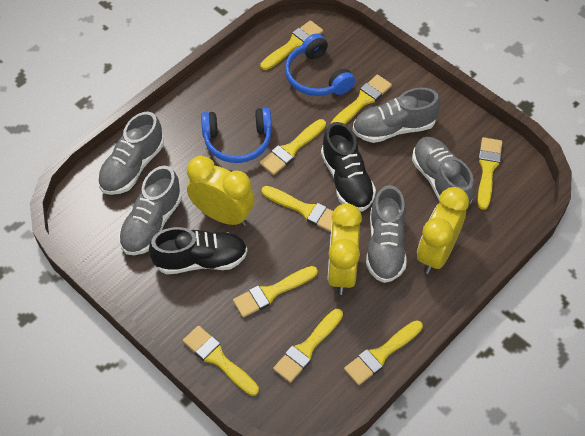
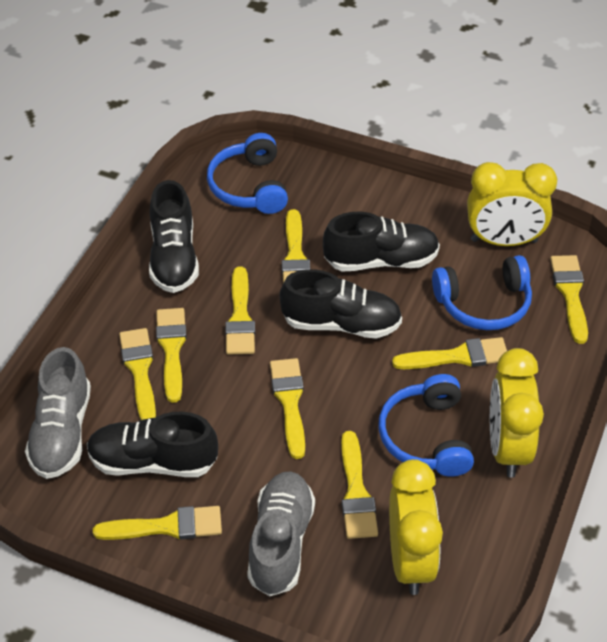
black shoe: 2 -> 4
blue headphones: 2 -> 3
grey shoe: 5 -> 2

